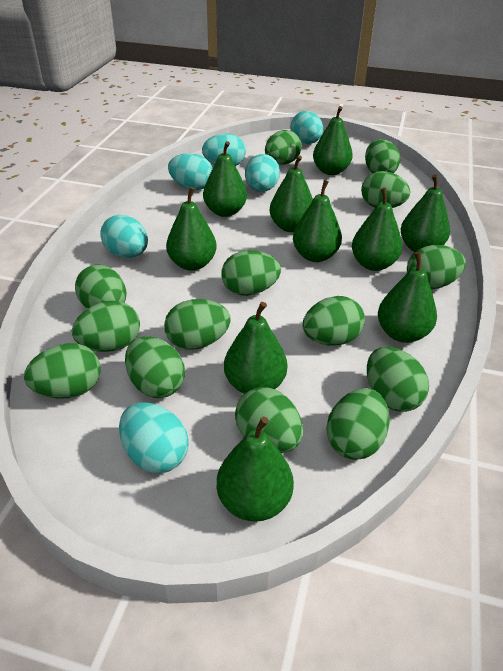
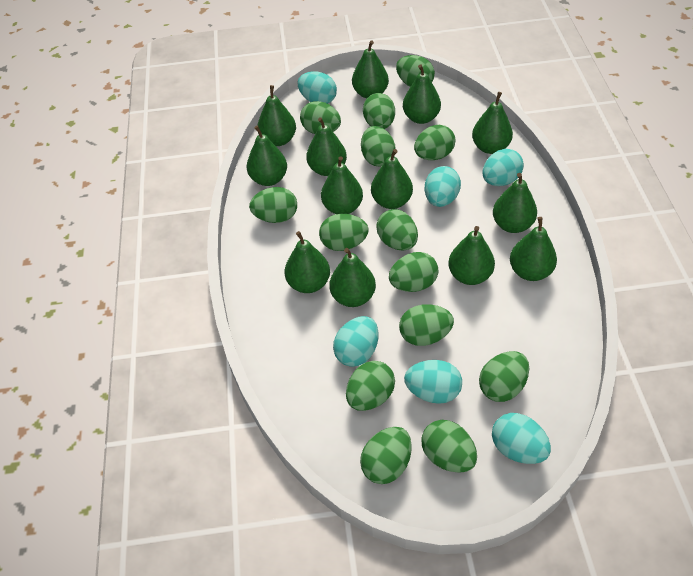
green pear: 10 -> 13

